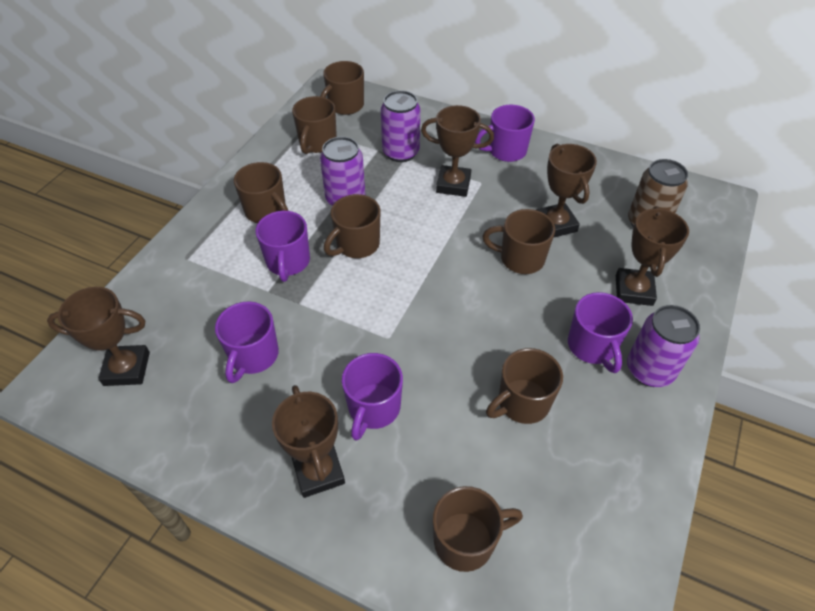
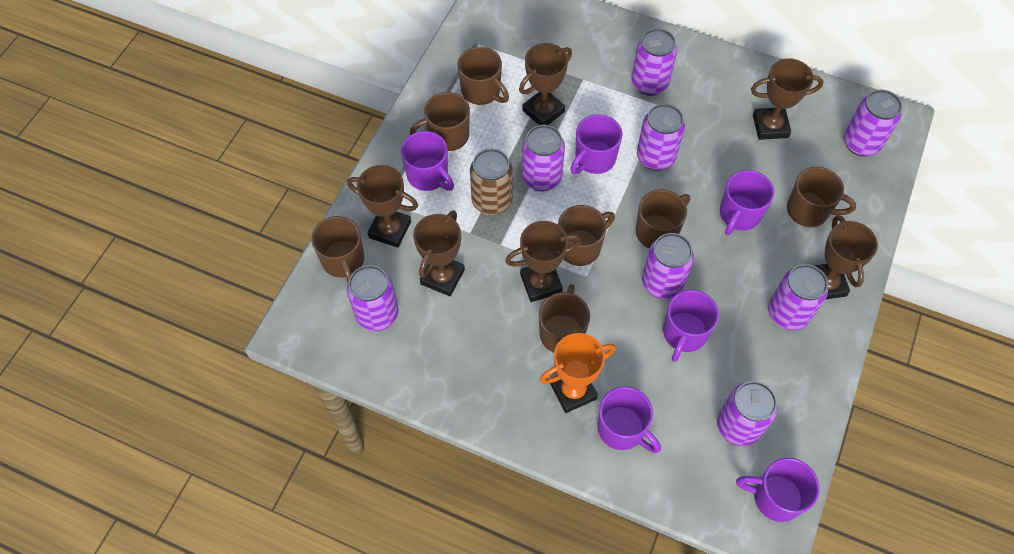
brown trophy: 5 -> 6
orange trophy: 0 -> 1
purple can: 3 -> 8
purple mug: 5 -> 6

